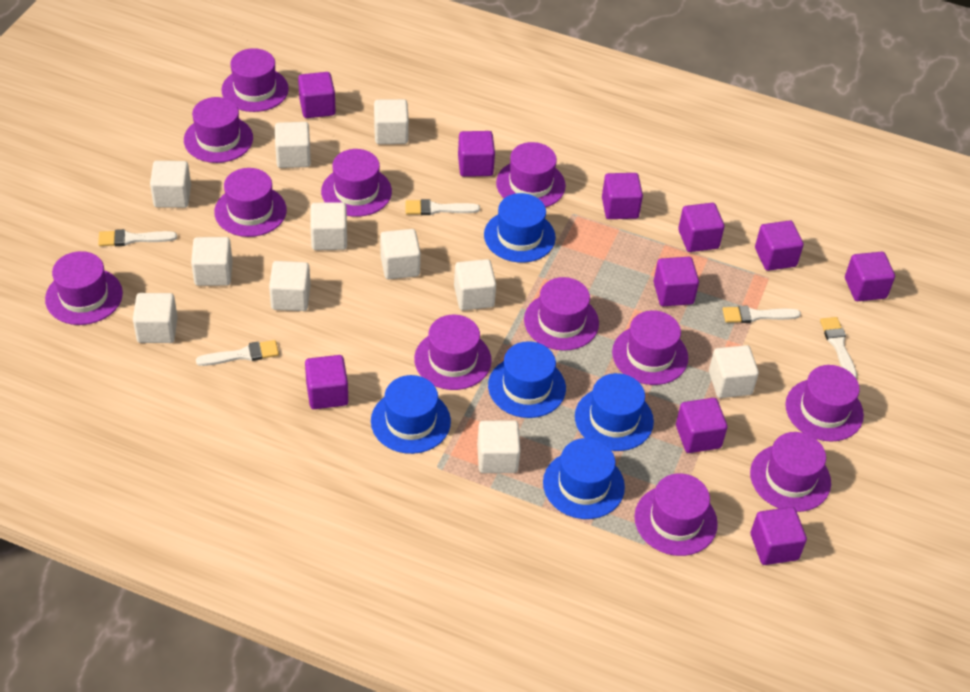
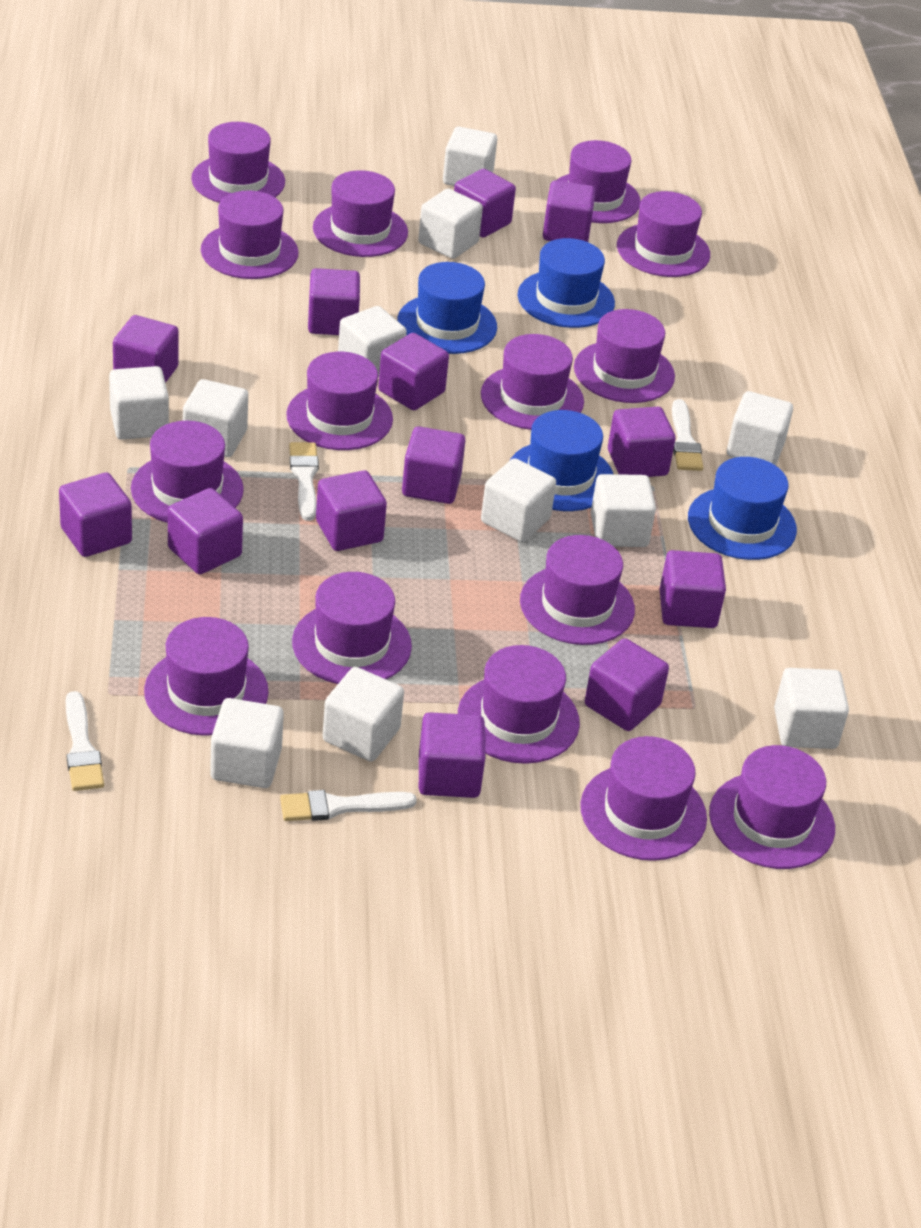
blue hat: 5 -> 4
purple cube: 10 -> 13
purple hat: 12 -> 15
white brush: 5 -> 4

